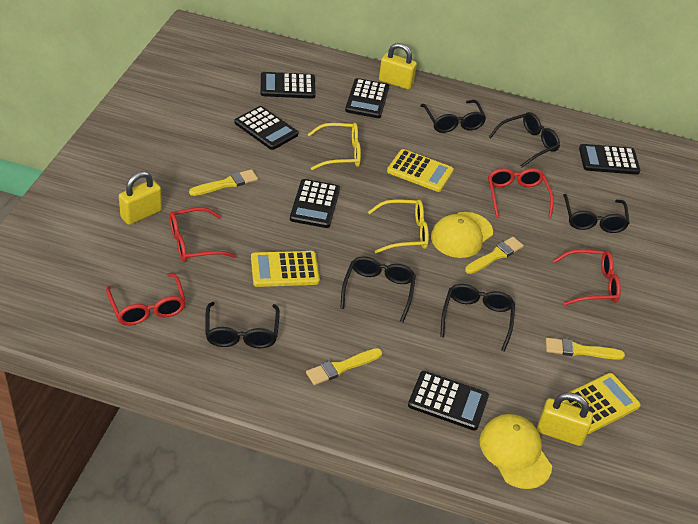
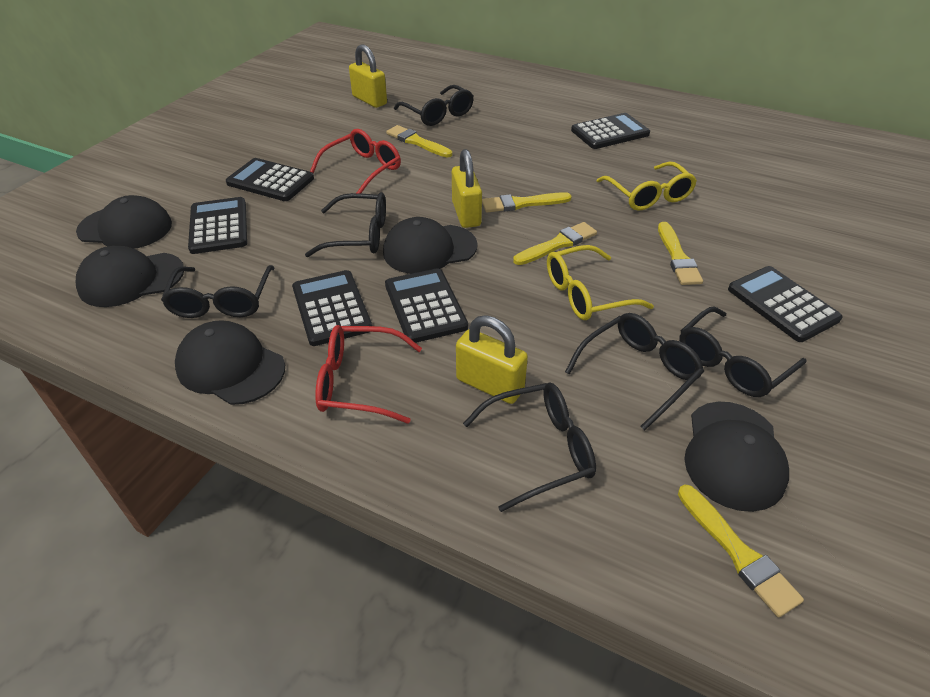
black cap: 0 -> 5
red glasses: 4 -> 2
yellow brush: 4 -> 5
yellow calculator: 3 -> 0
yellow cap: 2 -> 0

